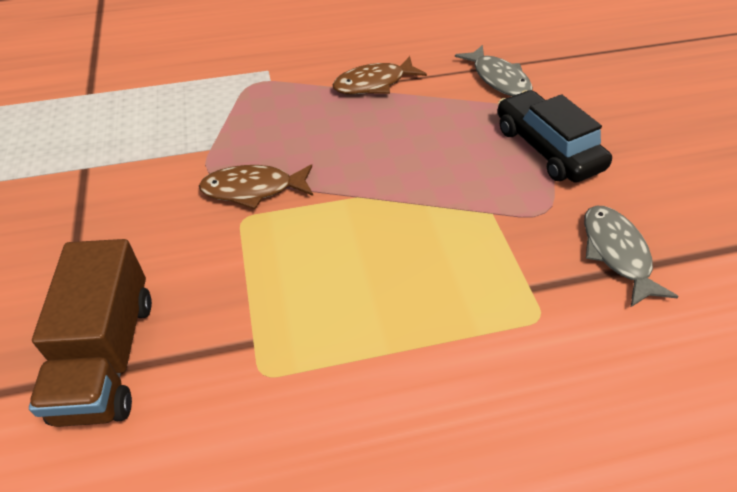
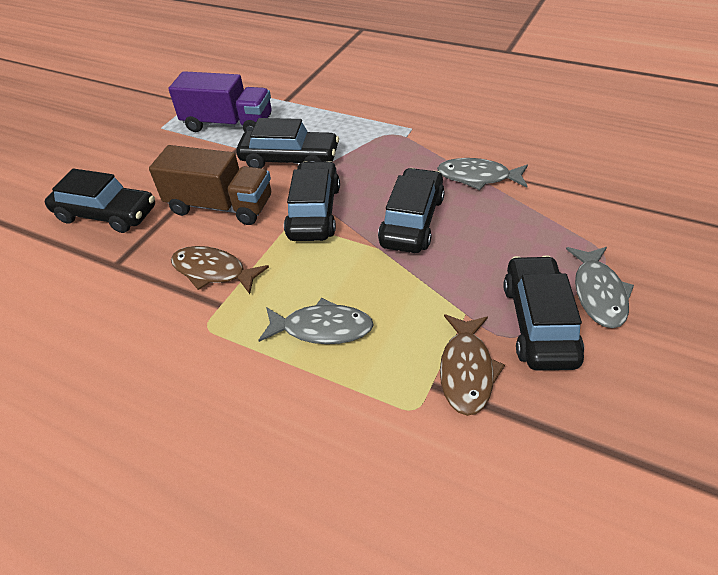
black car: 1 -> 5
grey fish: 2 -> 3
purple truck: 0 -> 1

